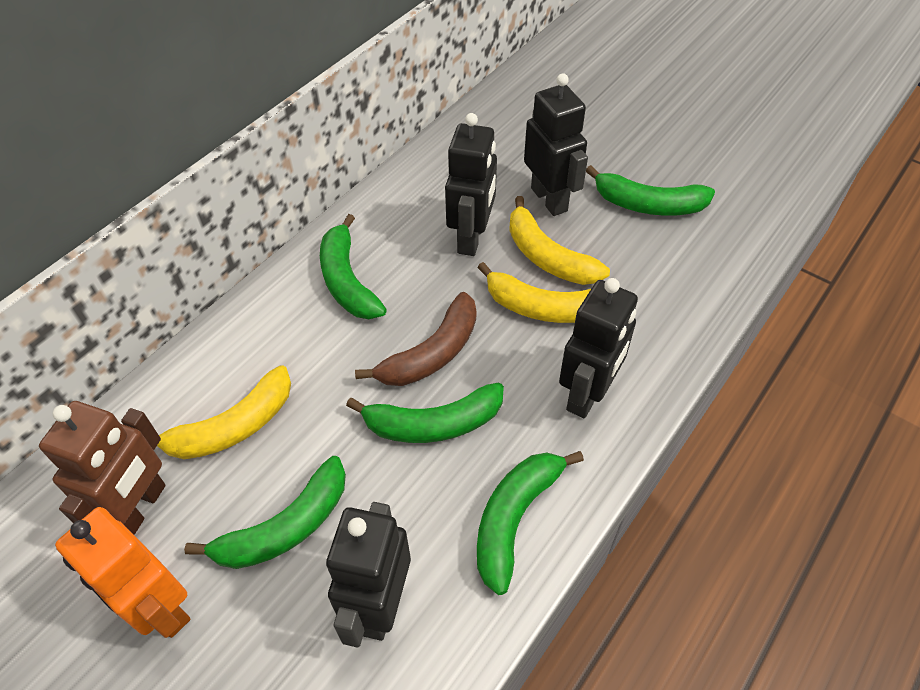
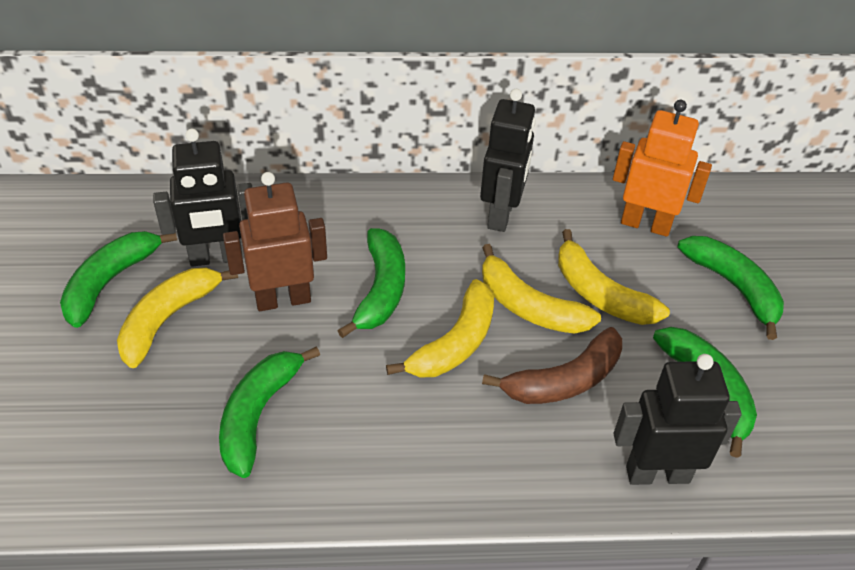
black robot: 4 -> 3
yellow banana: 3 -> 4

